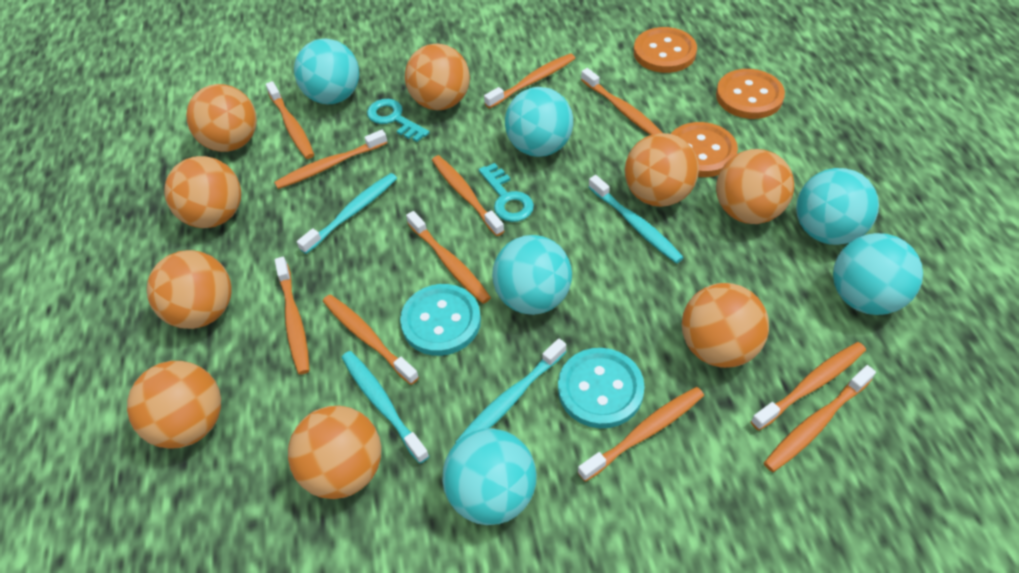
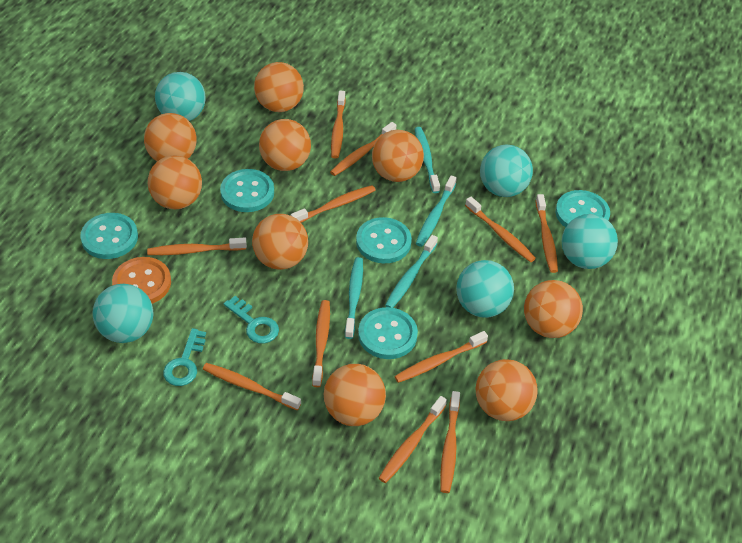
orange button: 3 -> 1
turquoise ball: 6 -> 5
turquoise button: 2 -> 5

